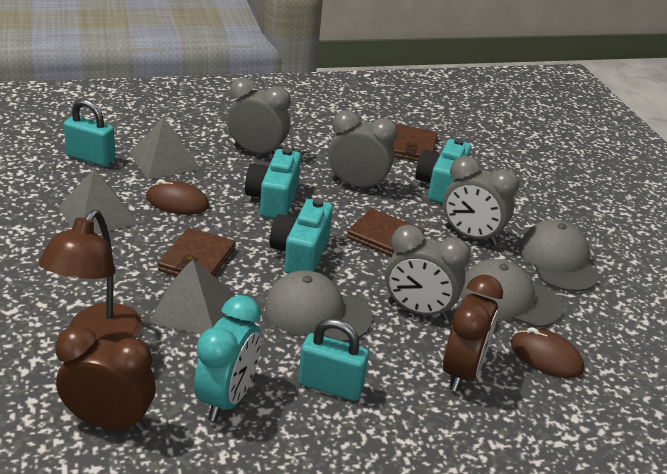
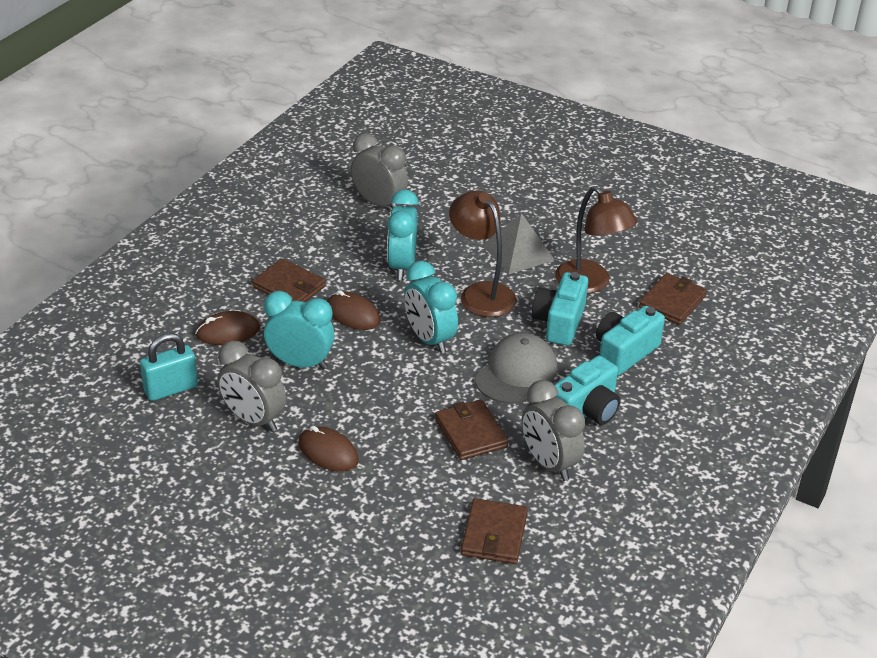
brown clock: 2 -> 0
brown lamp: 1 -> 2
brown mouse: 2 -> 3
brown wallet: 3 -> 4
grey cap: 3 -> 1
grey clock: 4 -> 3
grey pyramid: 3 -> 1
turquoise clock: 1 -> 3
turquoise padlock: 2 -> 1

